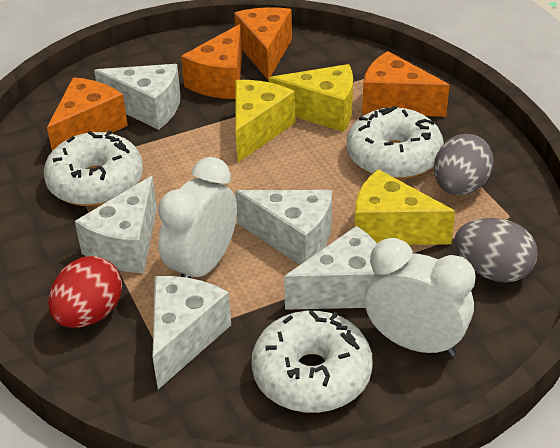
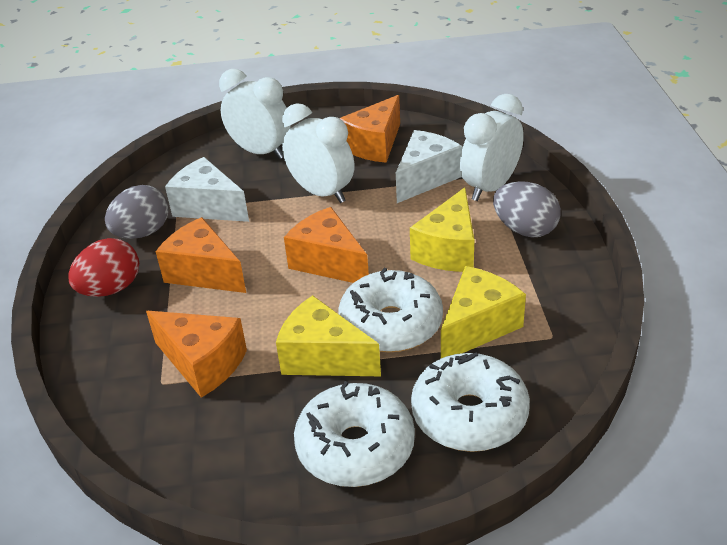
white cheese: 5 -> 2
white clock: 2 -> 3

